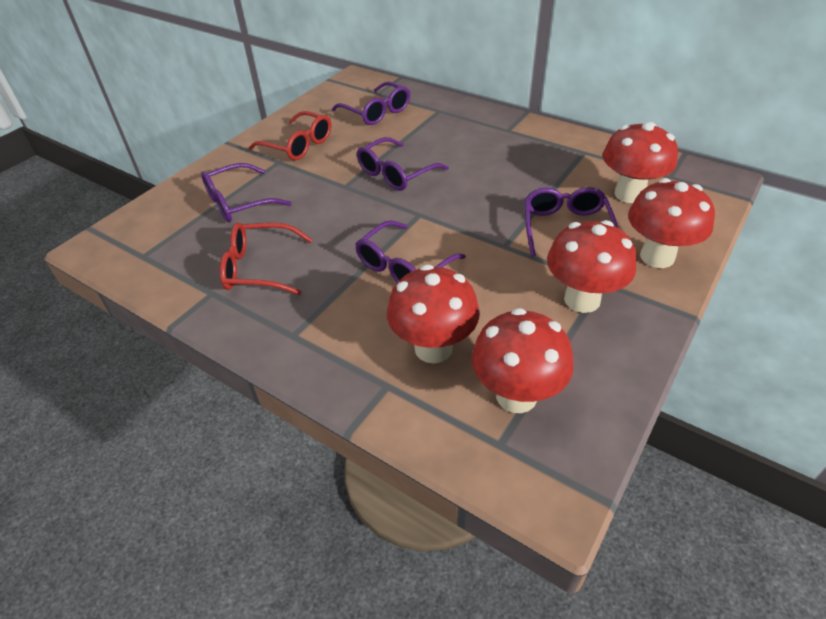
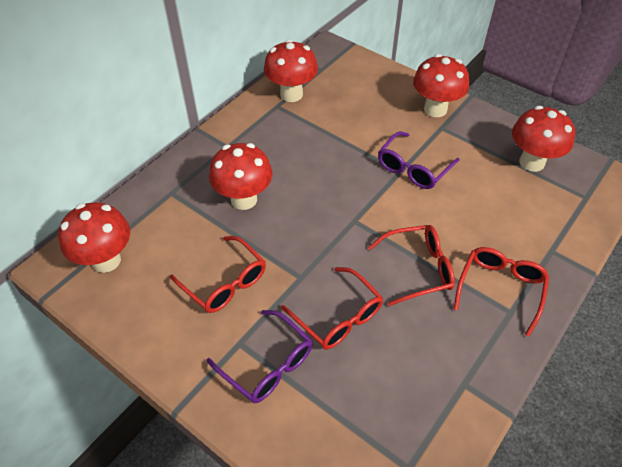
purple glasses: 5 -> 2
red glasses: 2 -> 4

